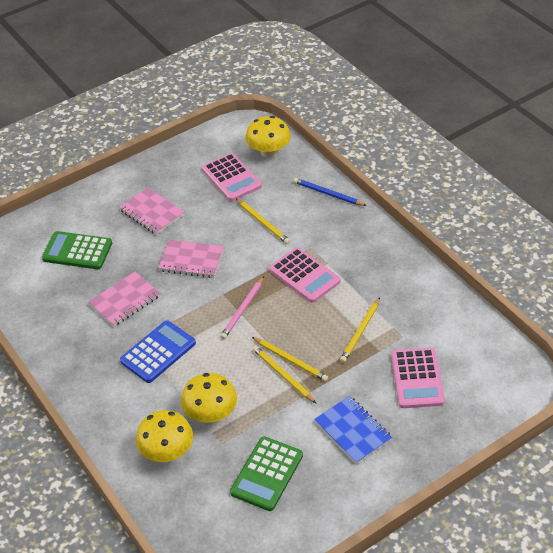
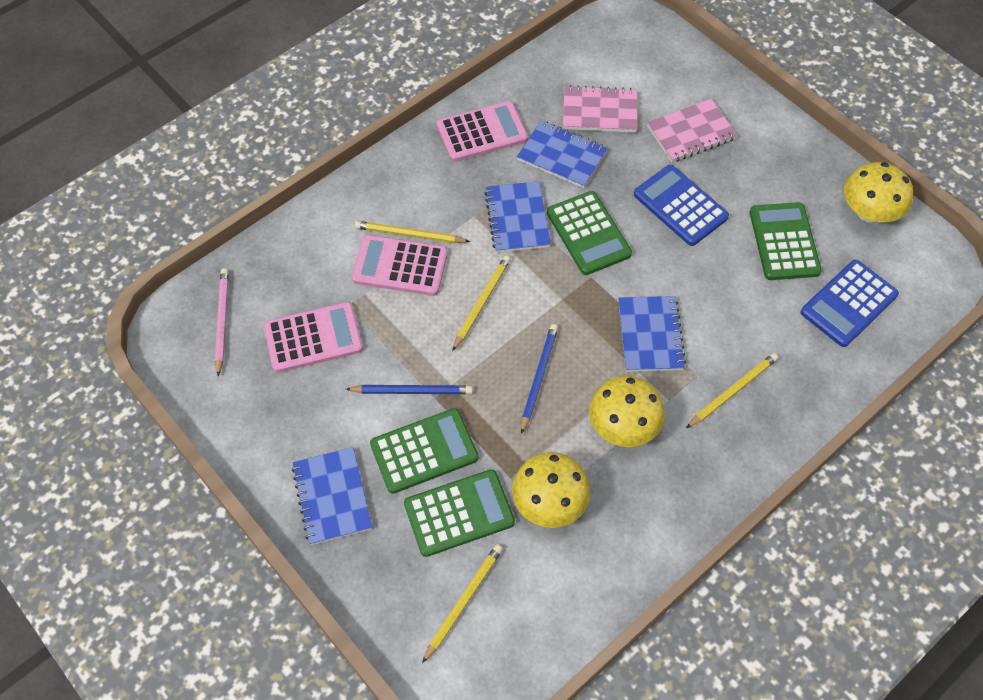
blue calculator: 1 -> 2
blue notebook: 1 -> 4
blue pencil: 1 -> 2
green calculator: 2 -> 4
pink notebook: 3 -> 2

